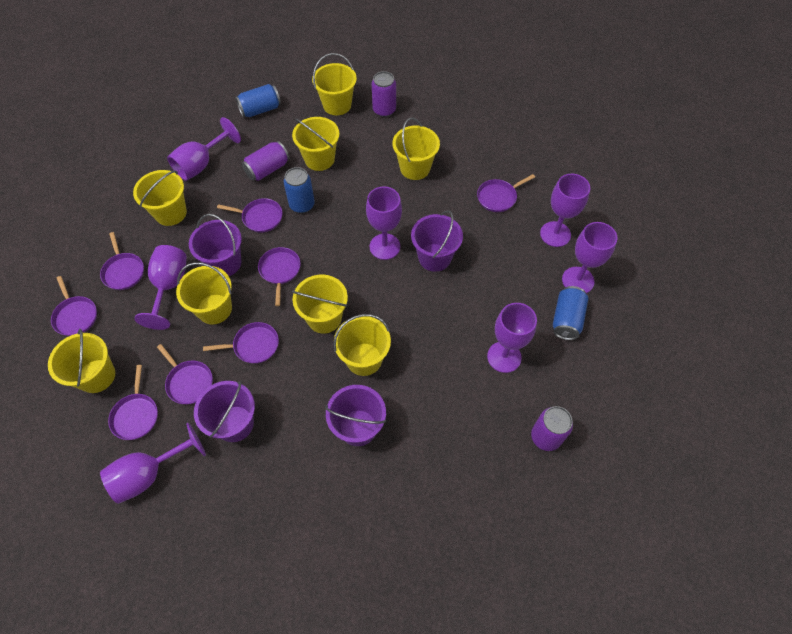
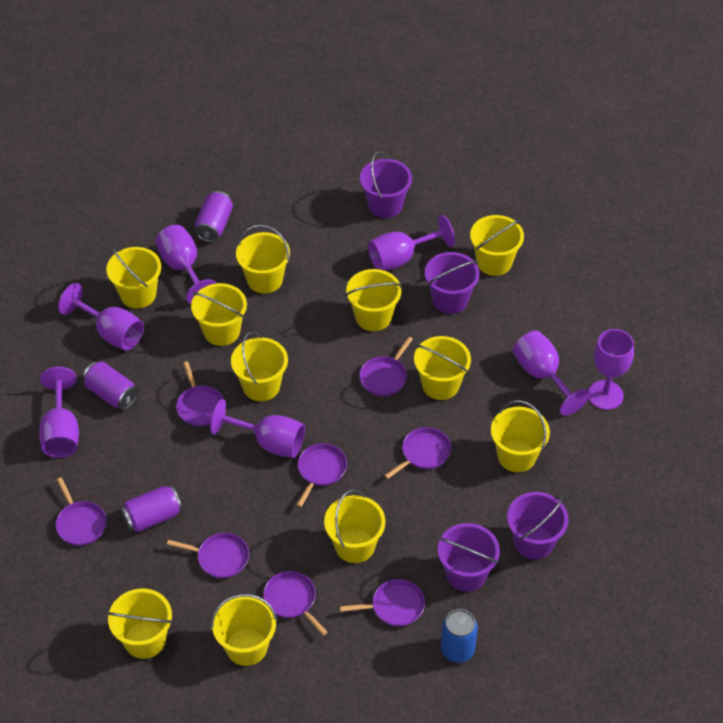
blue can: 3 -> 1
yellow bucket: 8 -> 11

